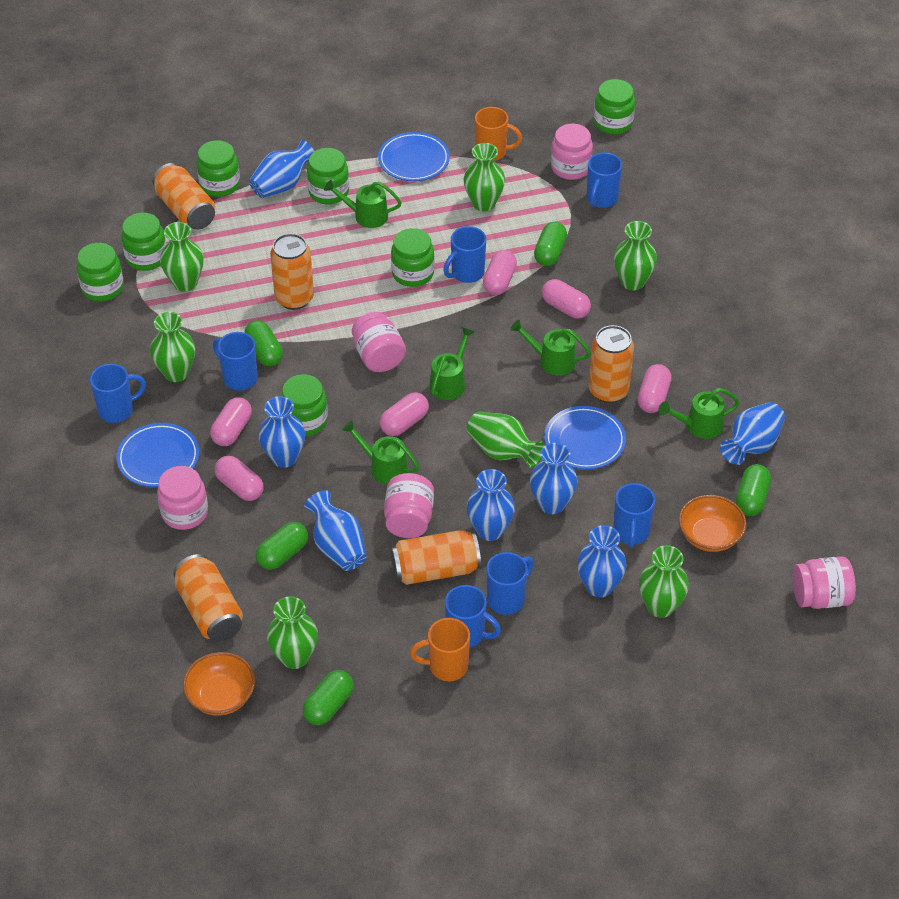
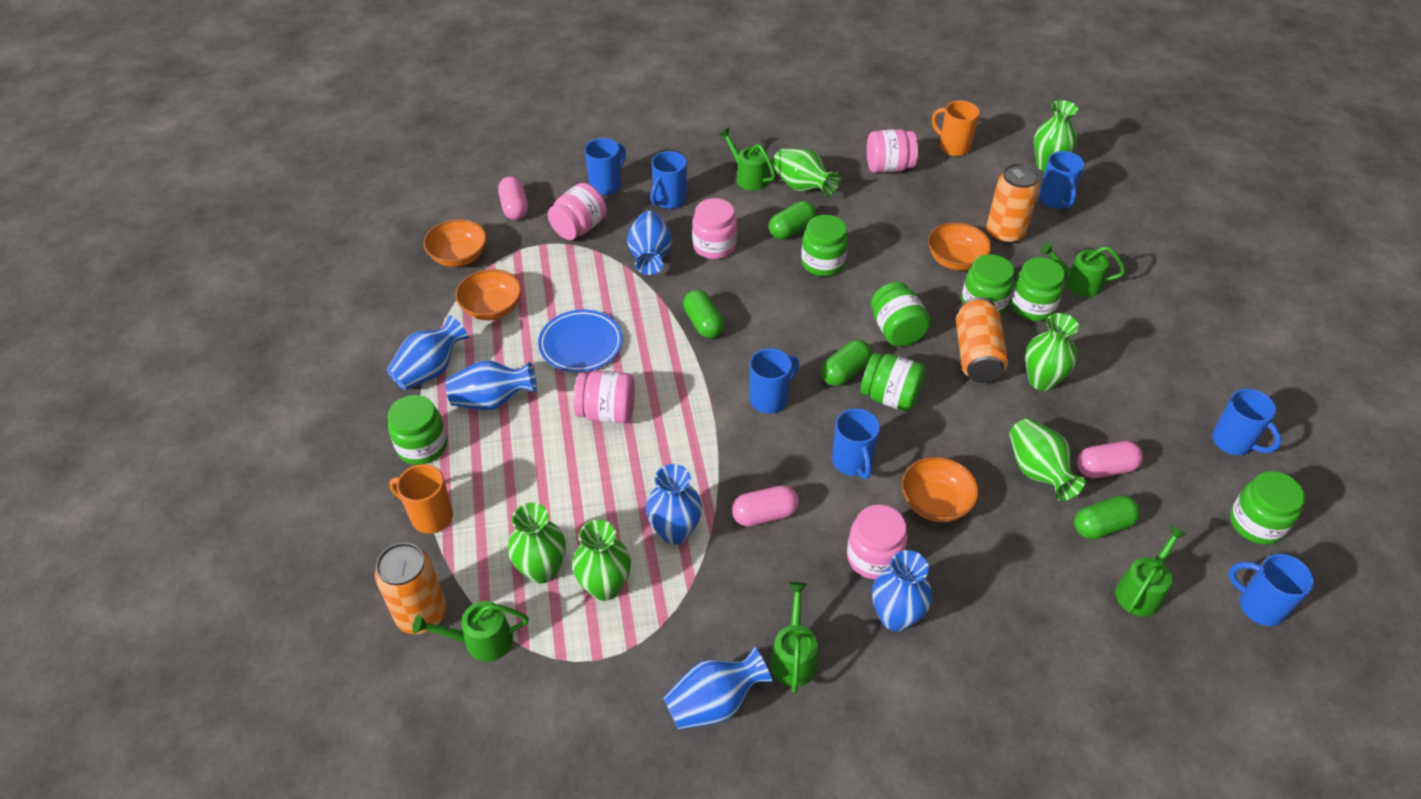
blue plate: 3 -> 1
blue vase: 7 -> 6
green capsule: 5 -> 4
green vase: 7 -> 6
orange bowl: 2 -> 4
orange can: 5 -> 3
pink capsule: 6 -> 3

